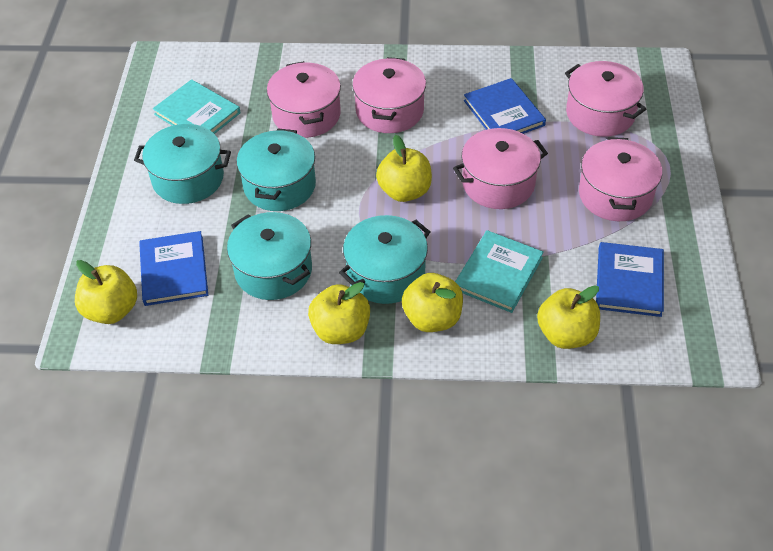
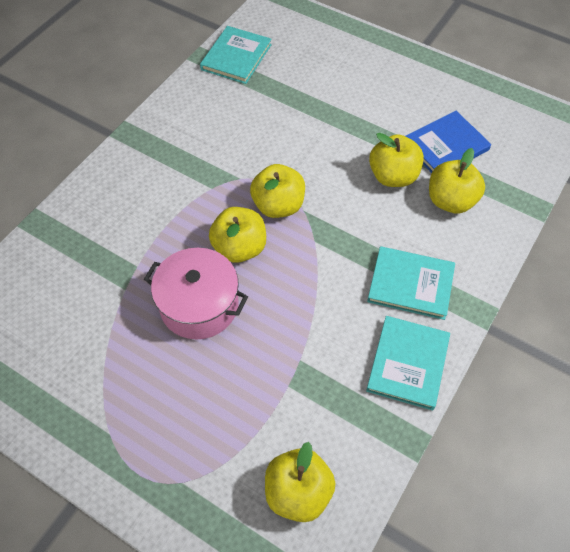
blue book: 3 -> 1
pink pot: 5 -> 1
turquoise book: 2 -> 3
turquoise pot: 4 -> 0

